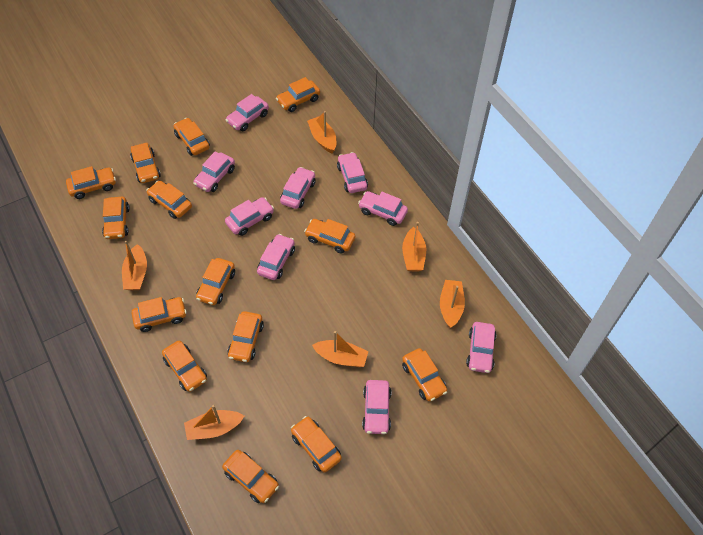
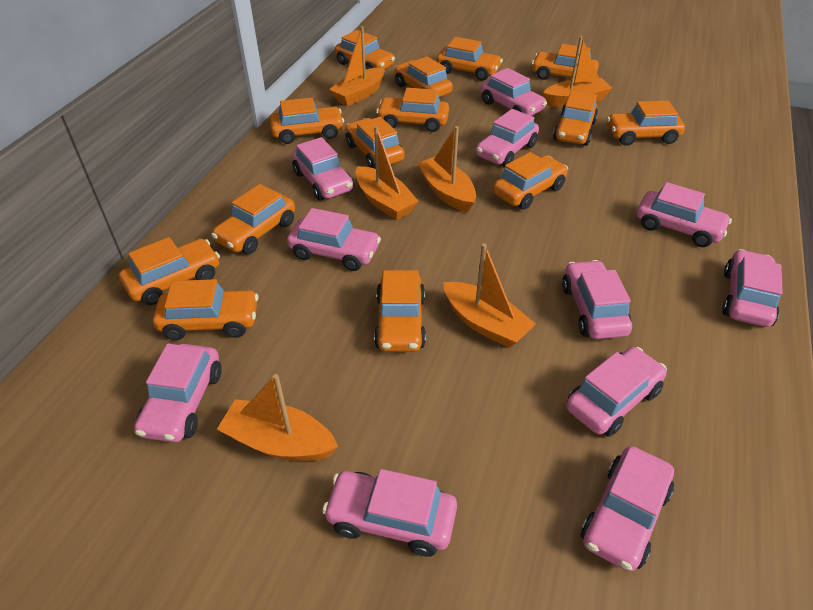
pink car: 9 -> 11

